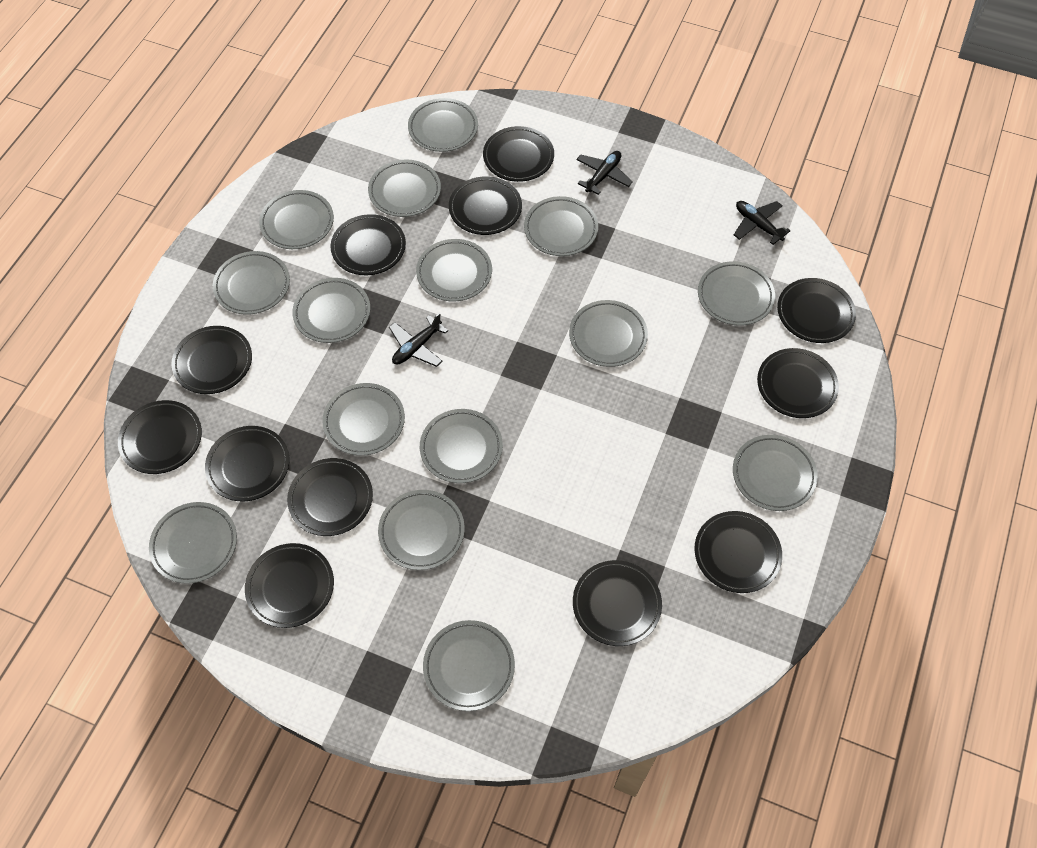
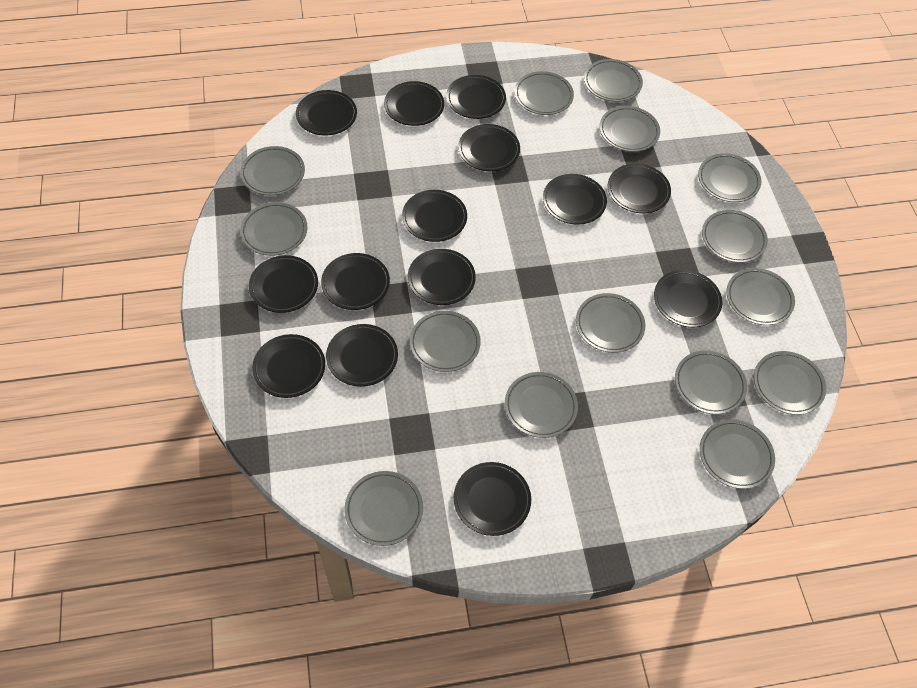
black plane: 3 -> 0
black plate: 12 -> 14

